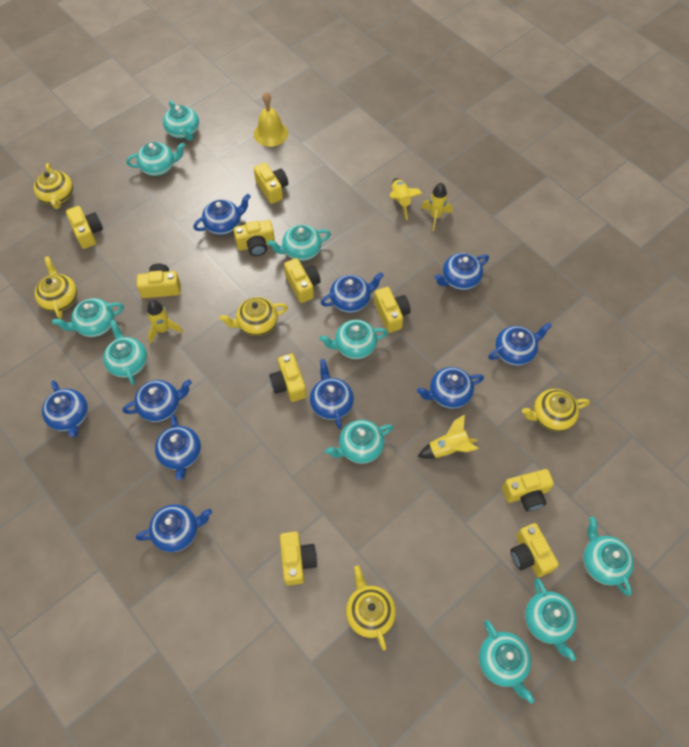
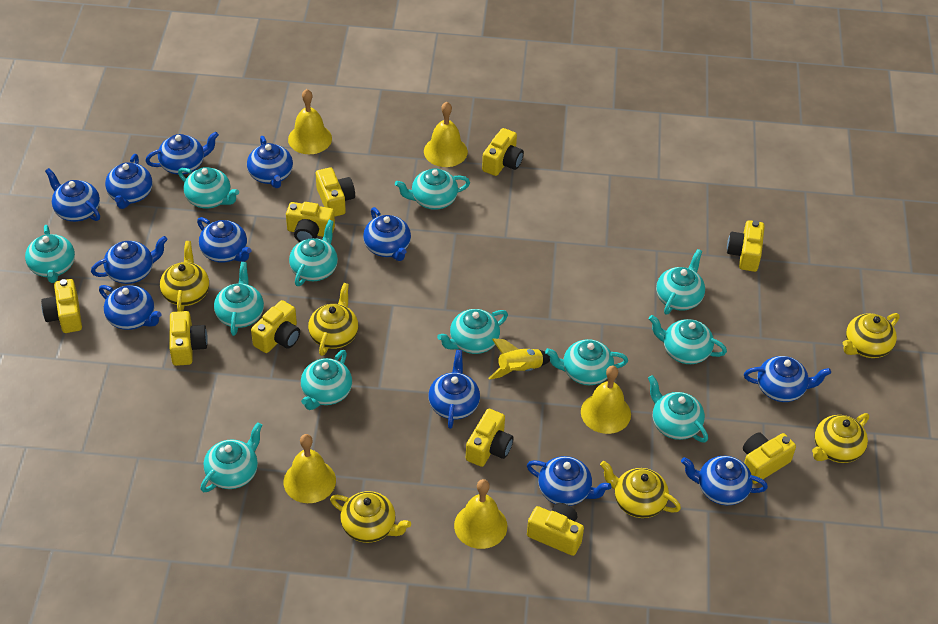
blue teapot: 10 -> 12
turquoise teapot: 10 -> 12
yellow bell: 1 -> 5
yellow rocket: 4 -> 1
yellow teapot: 5 -> 6

